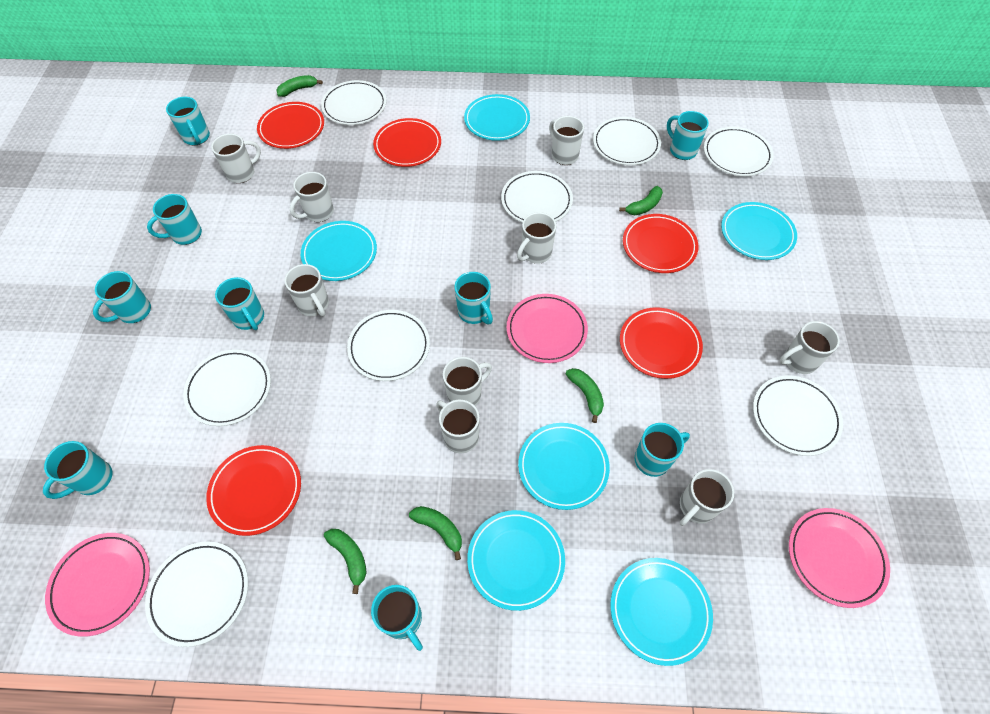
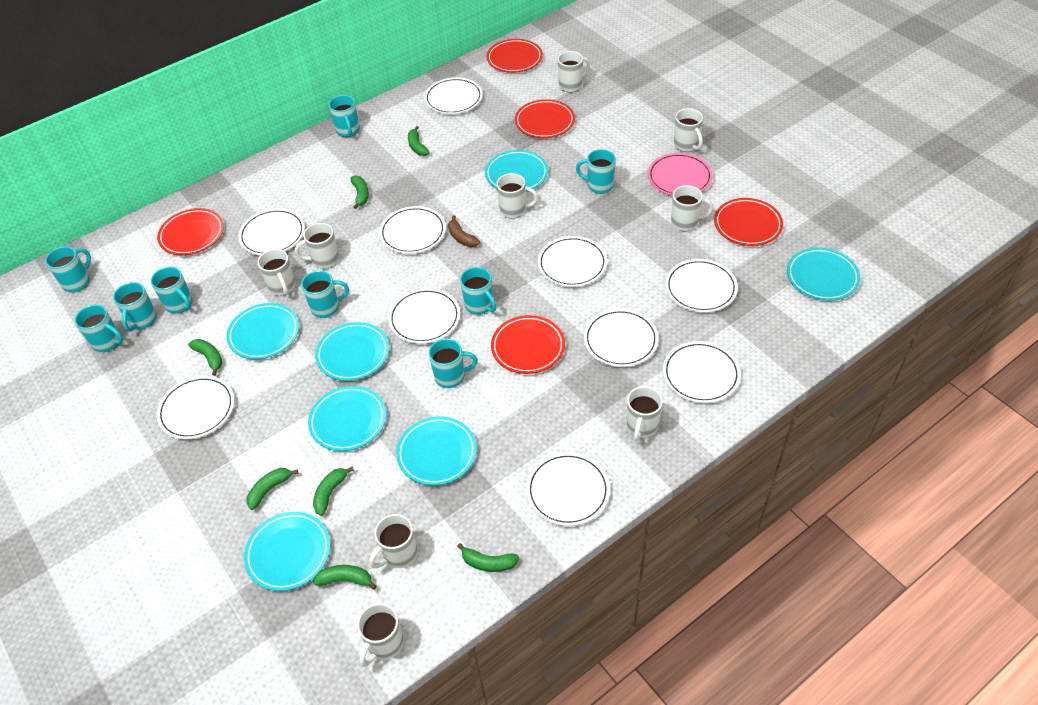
brown banana: 0 -> 1
green banana: 5 -> 7
pink plate: 3 -> 1
turquoise plate: 6 -> 7
white plate: 8 -> 10

